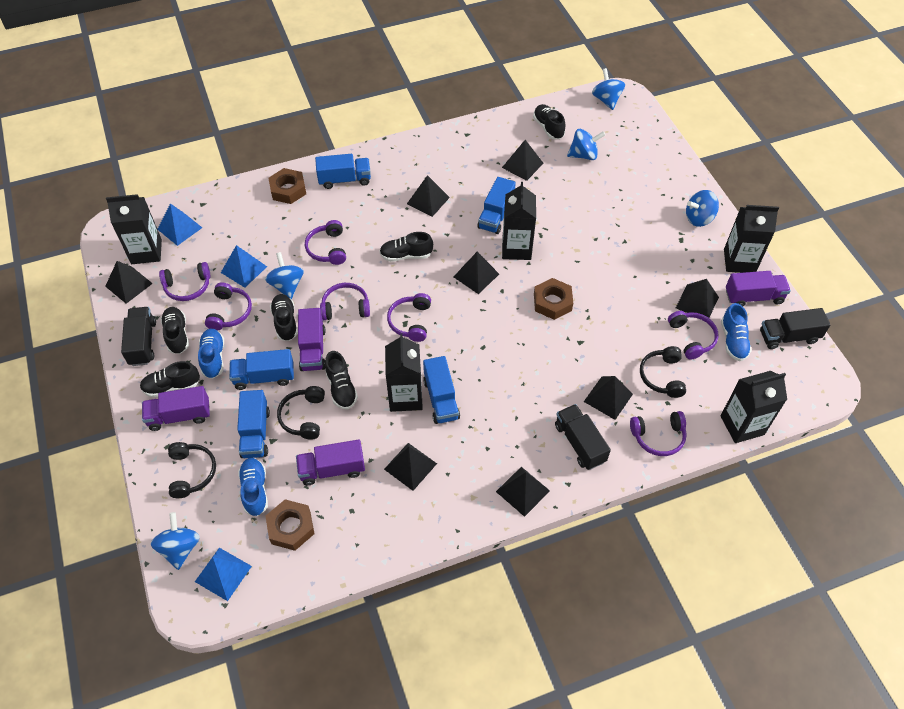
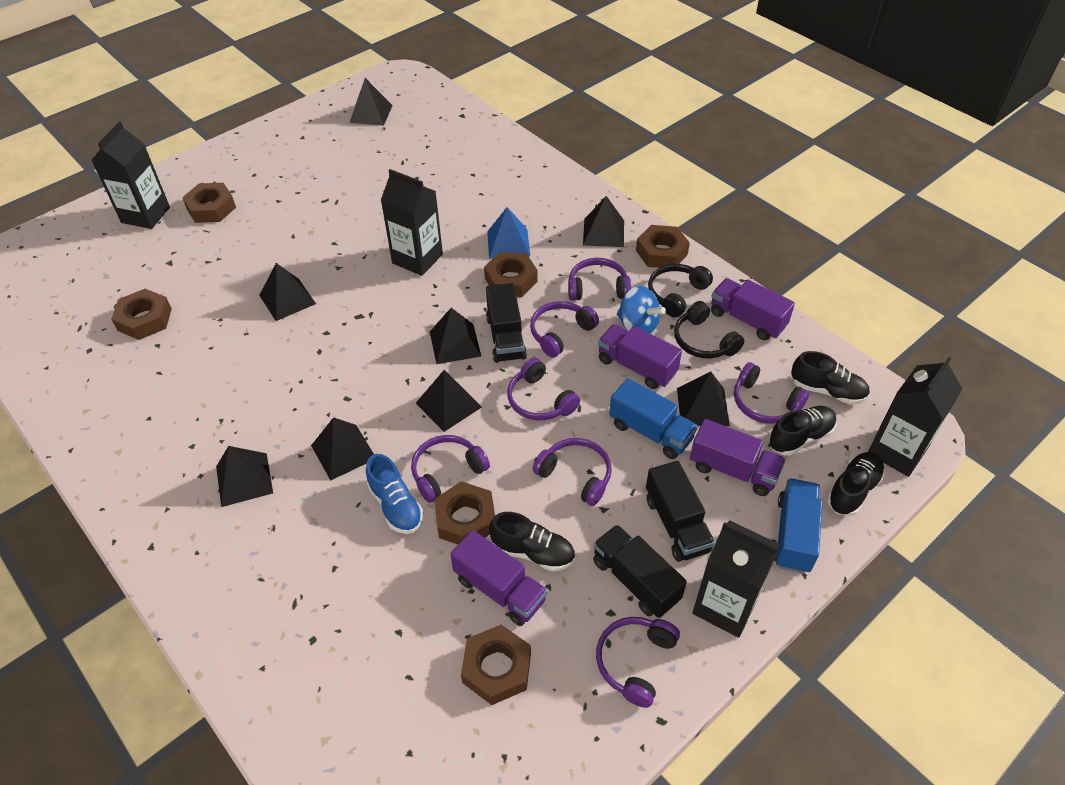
black carton: 5 -> 4
black headphones: 3 -> 2
black shoe: 6 -> 4
blue pyramid: 3 -> 1
blue shoe: 3 -> 1
blue spinning top: 5 -> 1
blue truck: 5 -> 2
brown nut: 3 -> 6

